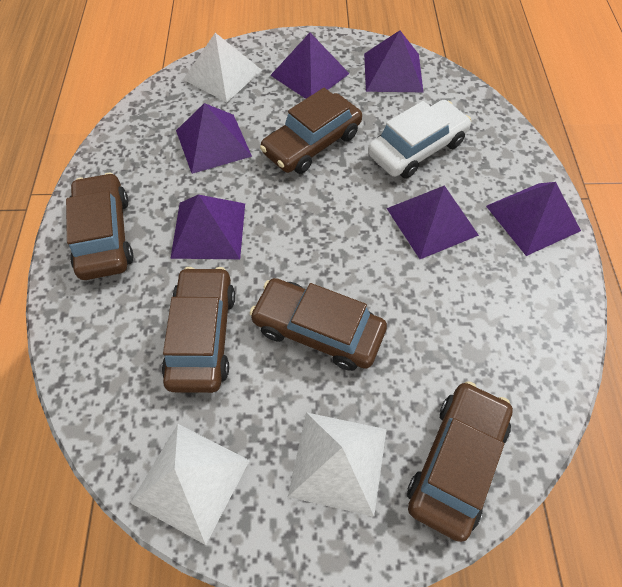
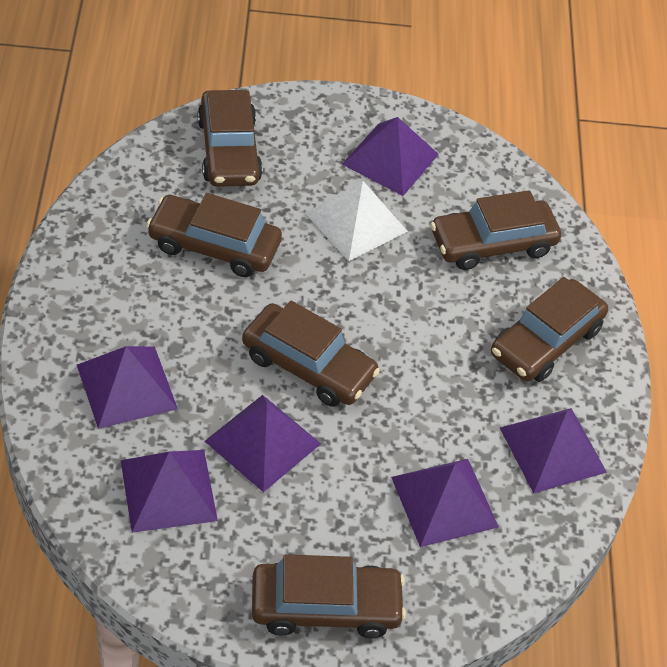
brown car: 5 -> 6
white car: 1 -> 0
white pyramid: 3 -> 1

